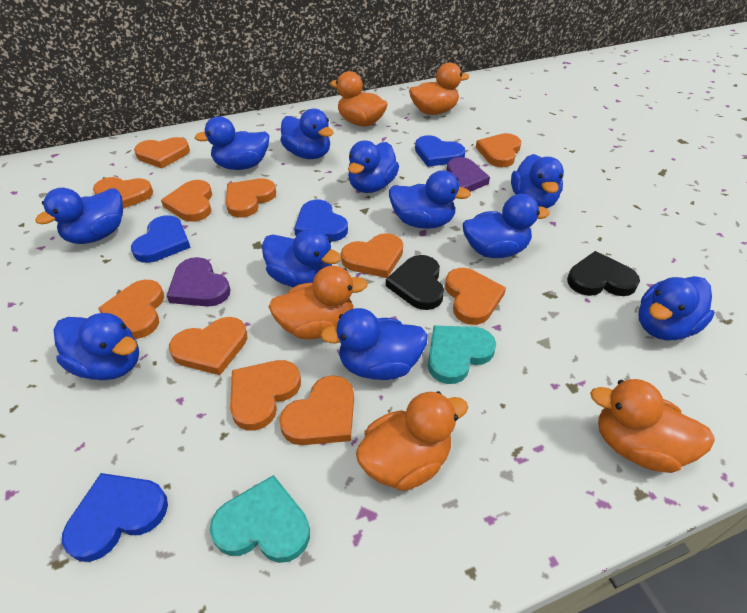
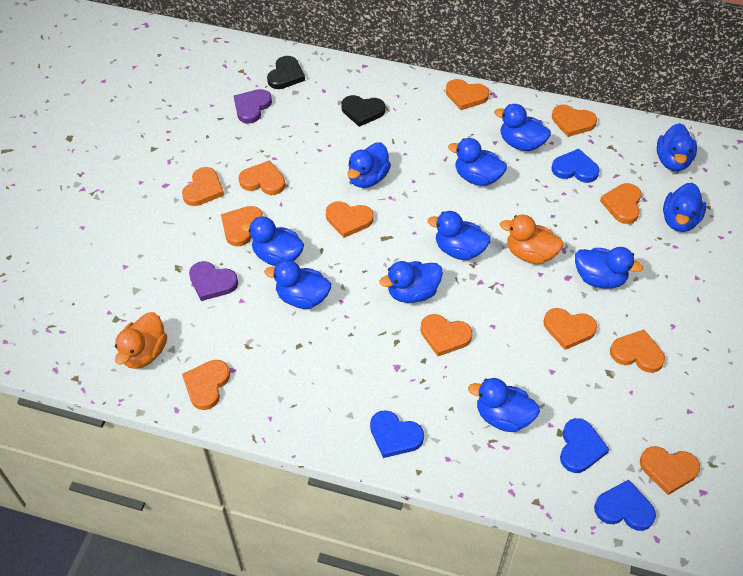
orange duck: 5 -> 2
orange heart: 11 -> 12
turquoise heart: 2 -> 0

